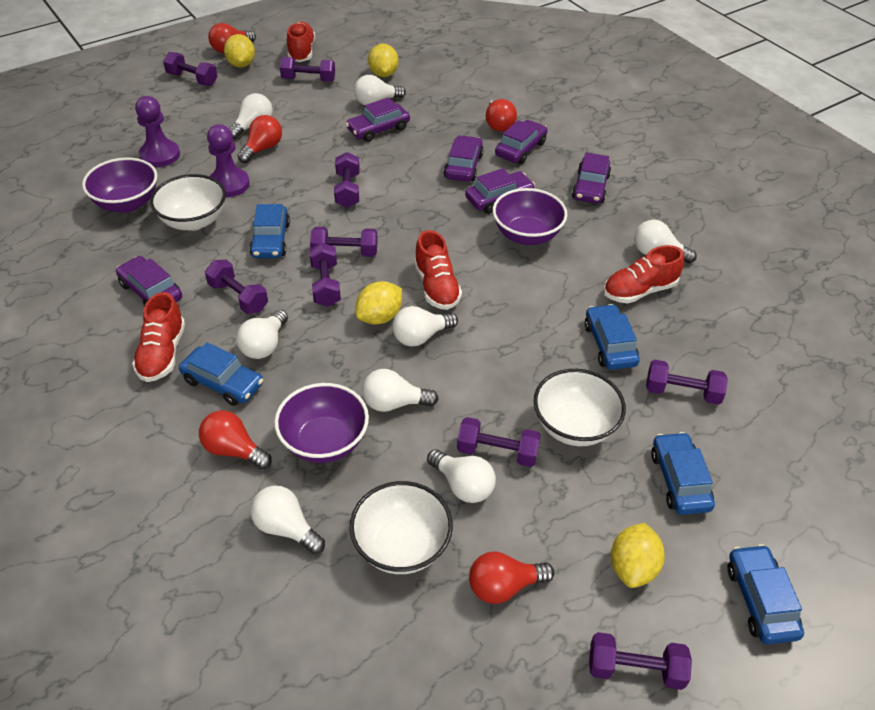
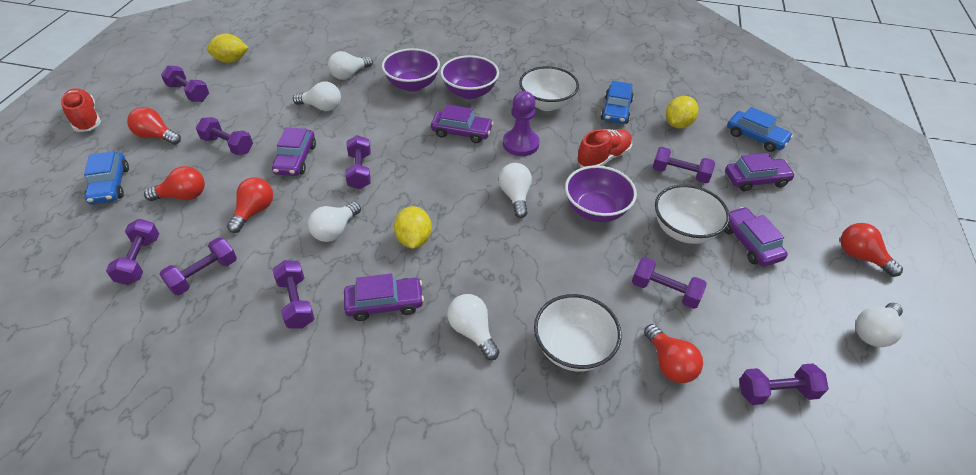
blue car: 5 -> 3
purple car: 6 -> 5
purple pawn: 2 -> 1
red shoe: 4 -> 2
white light bulb: 8 -> 6
yellow lemon: 4 -> 3

